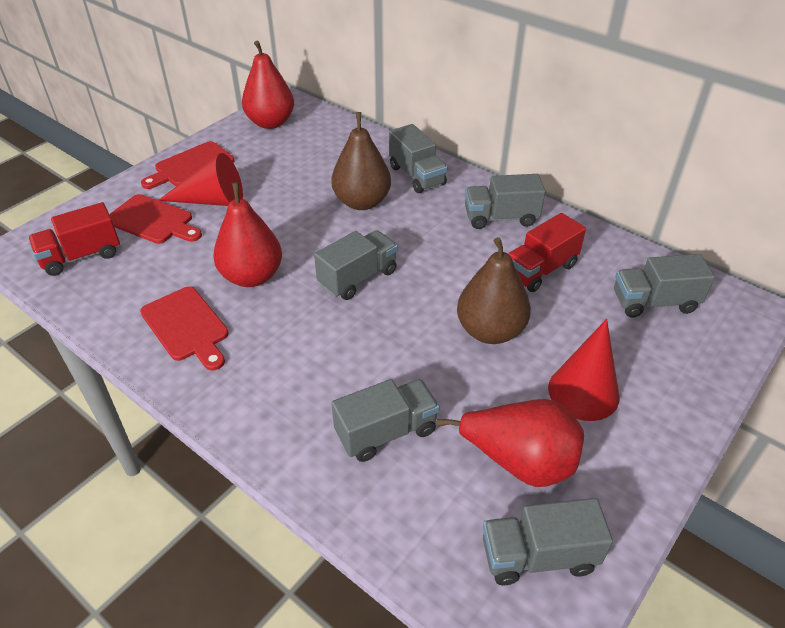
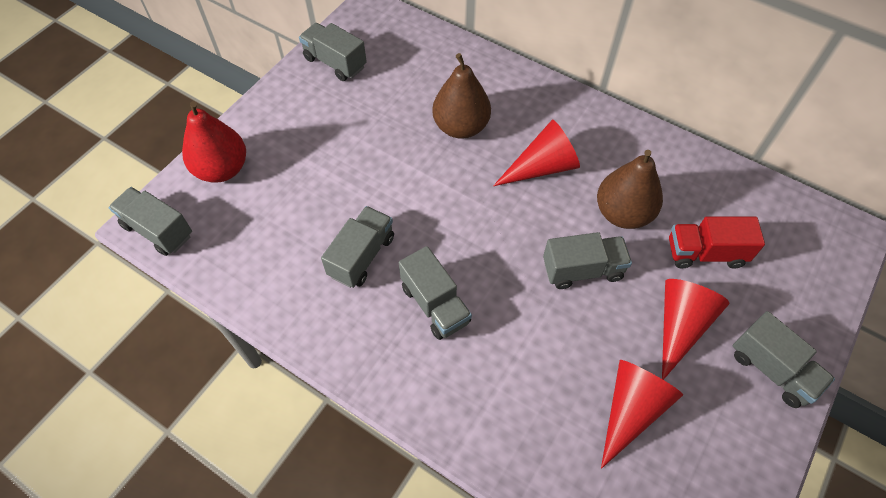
red cone: 2 -> 3
red cutting board: 3 -> 0
red pear: 3 -> 1
red truck: 2 -> 1

